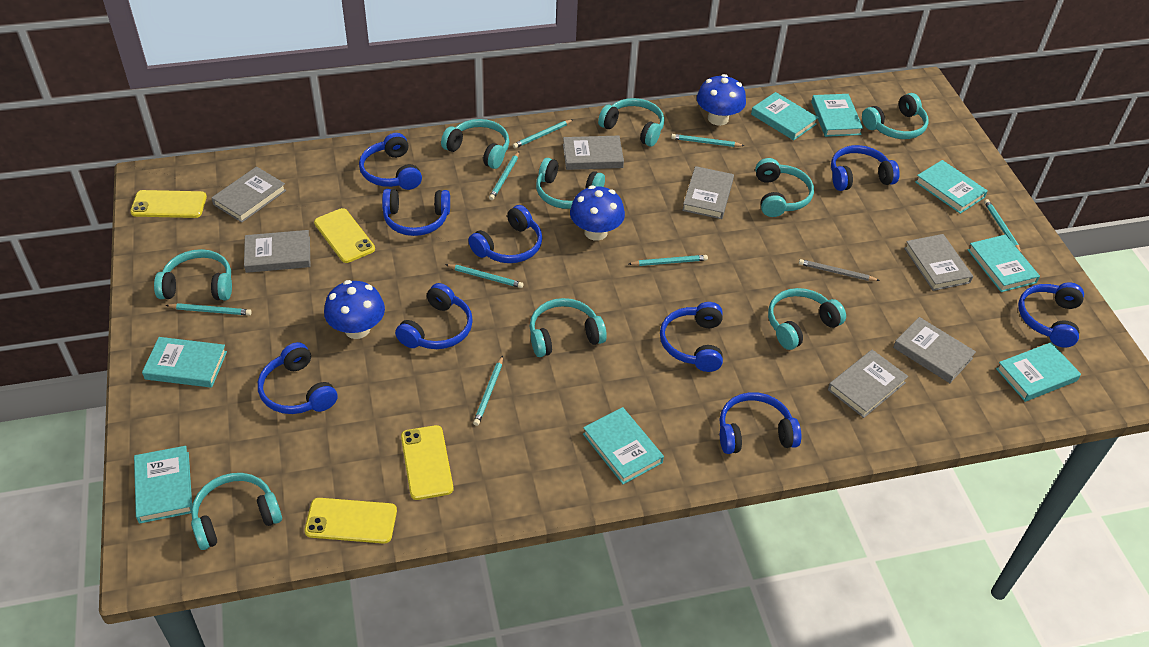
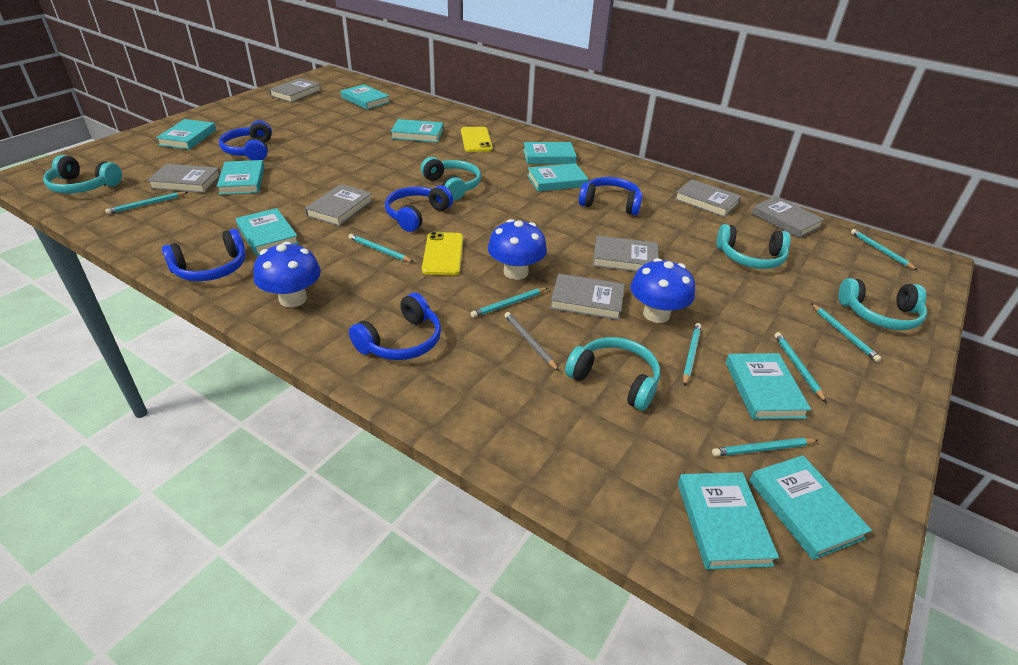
blue headphones: 9 -> 5
turquoise book: 8 -> 10
turquoise headphones: 9 -> 5
yellow phone: 4 -> 2

